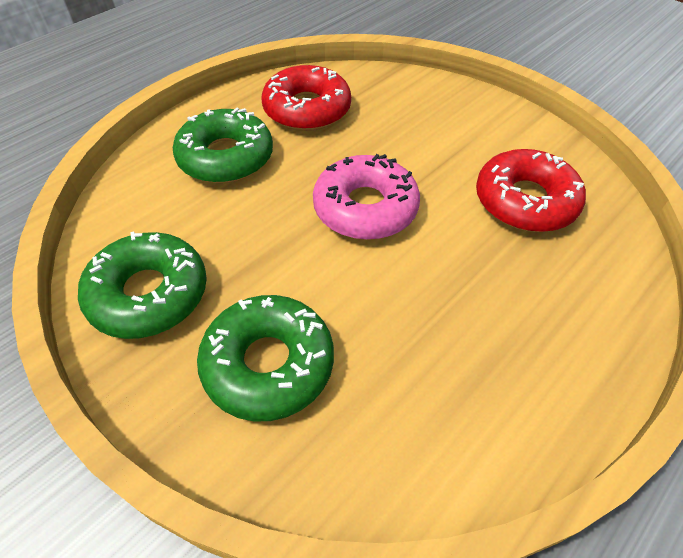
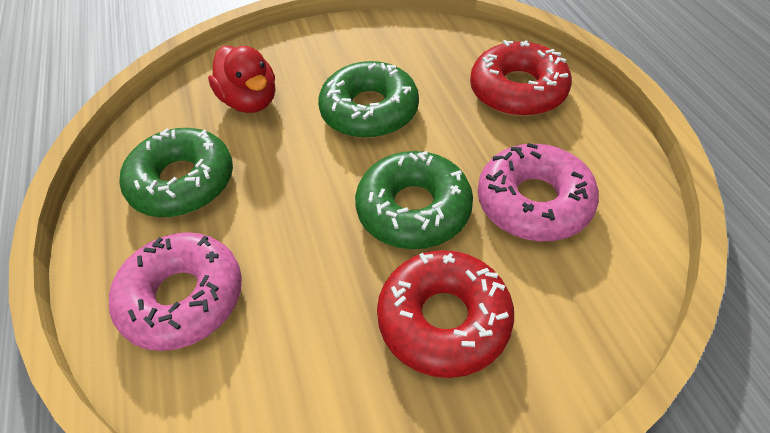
pink donut: 1 -> 2
red duck: 0 -> 1

